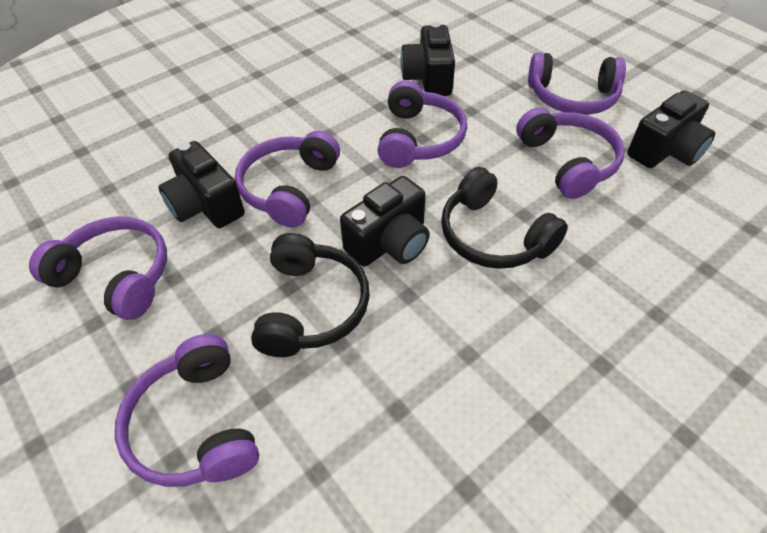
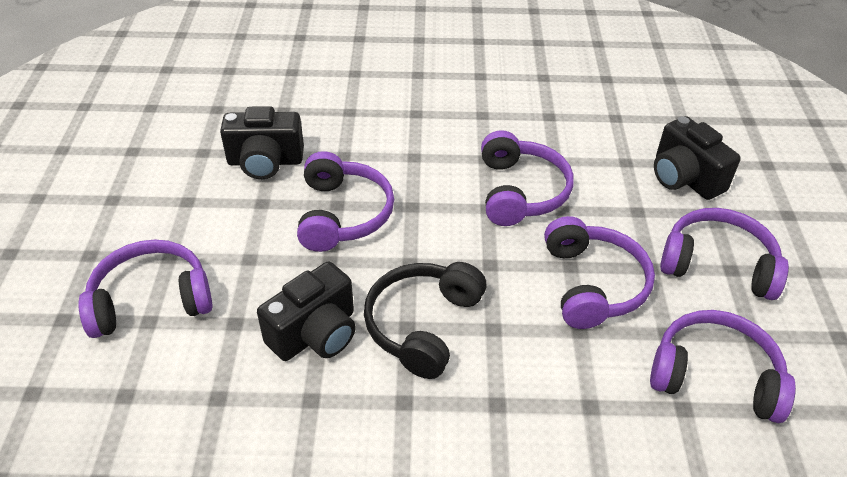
black camera: 4 -> 3
black headphones: 2 -> 1

